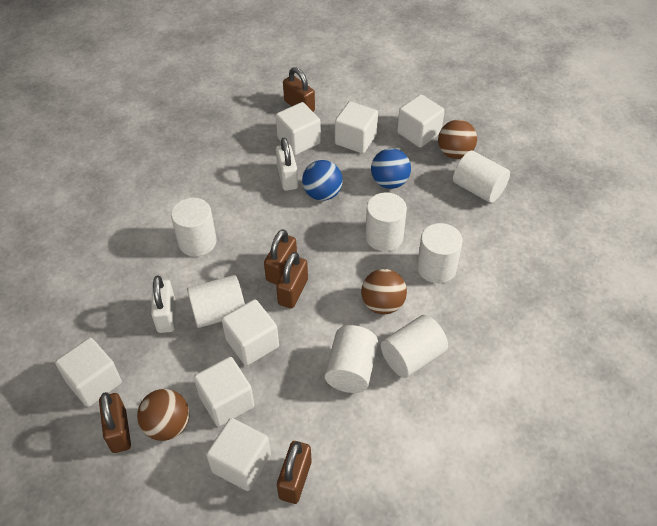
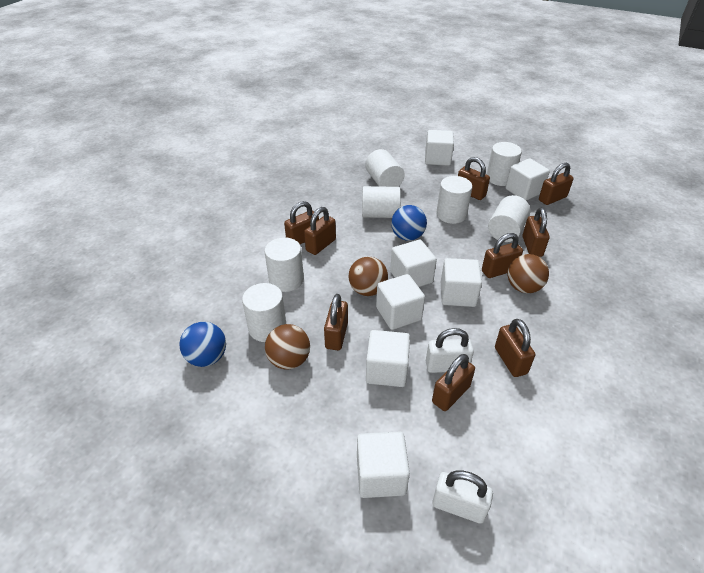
brown padlock: 5 -> 9

